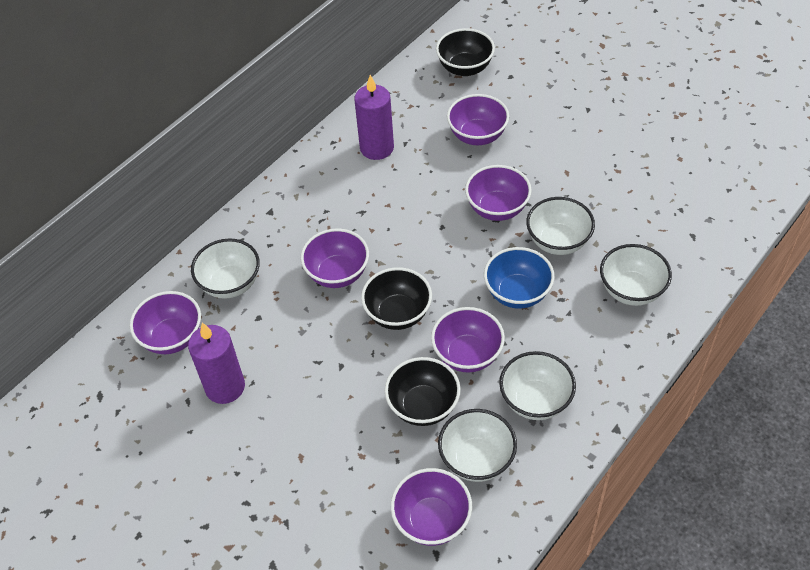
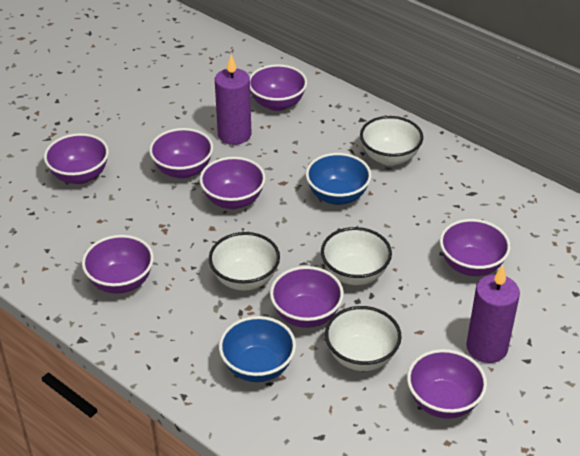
black bowl: 3 -> 0
blue bowl: 1 -> 2
purple bowl: 6 -> 8
white bowl: 5 -> 4

